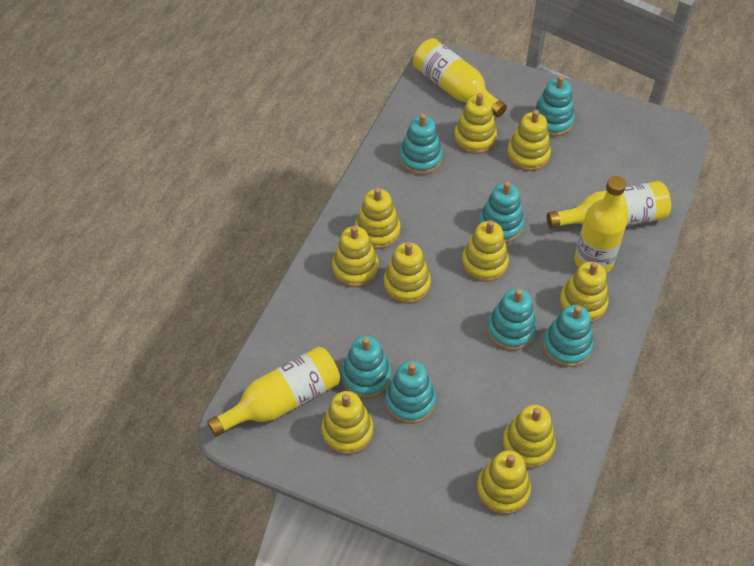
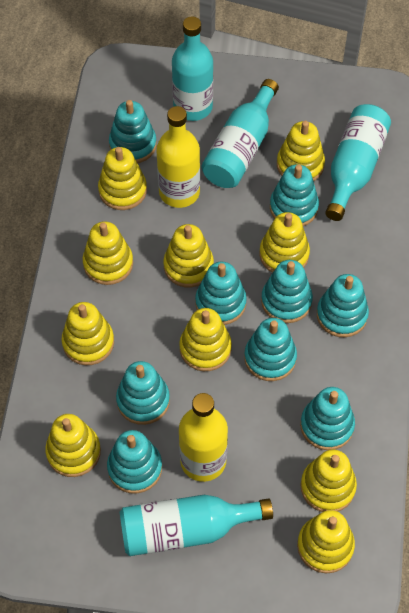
turquoise bottle: 0 -> 4
turquoise stacking toy: 7 -> 9
yellow bottle: 4 -> 2

